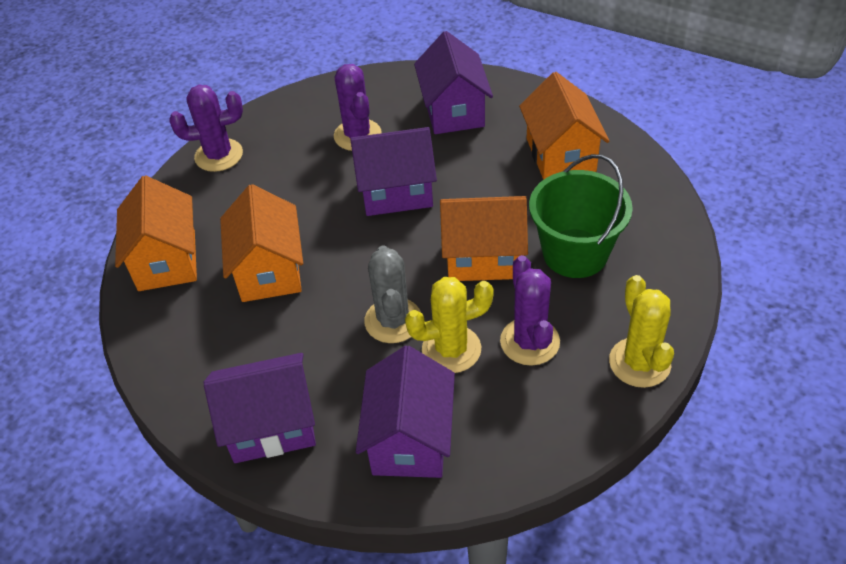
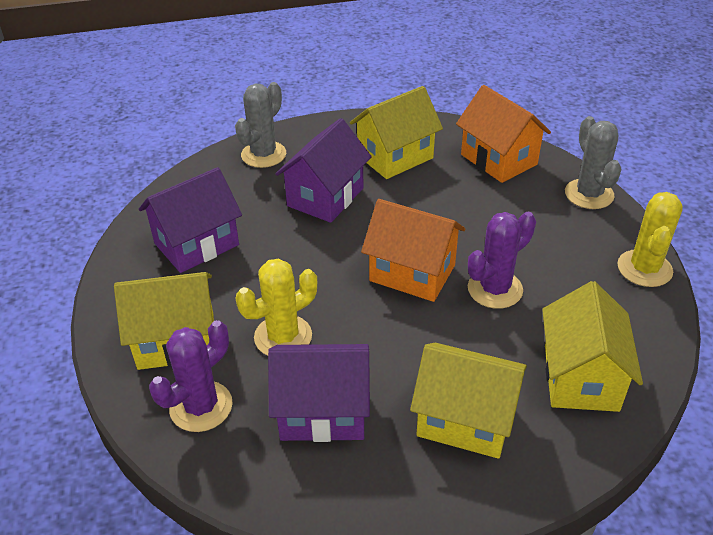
green bucket: 1 -> 0
grey cactus: 1 -> 2
orange house: 4 -> 2
purple cactus: 3 -> 2
purple house: 4 -> 3
yellow house: 0 -> 4

